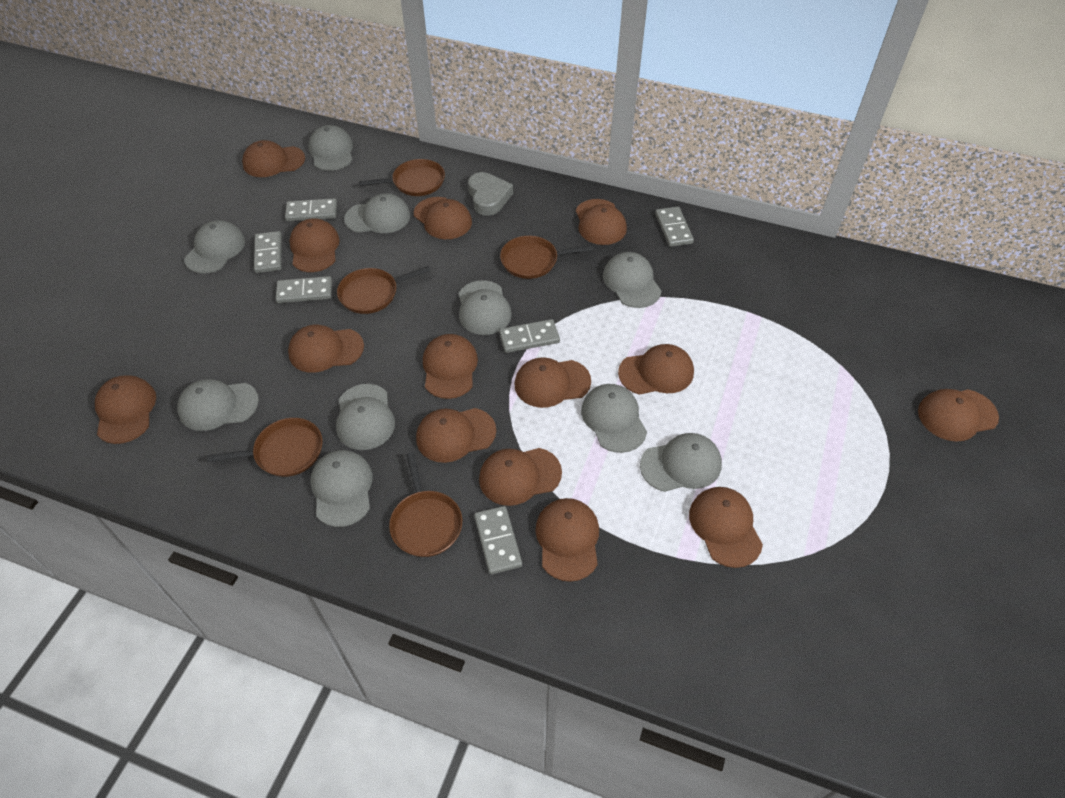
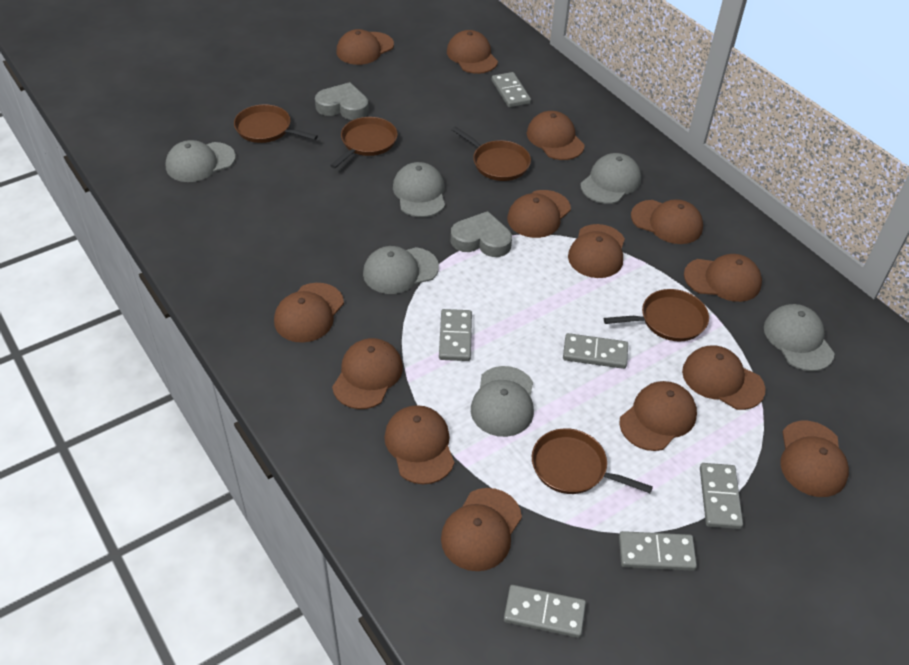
grey cap: 10 -> 6
grey heart: 1 -> 2

